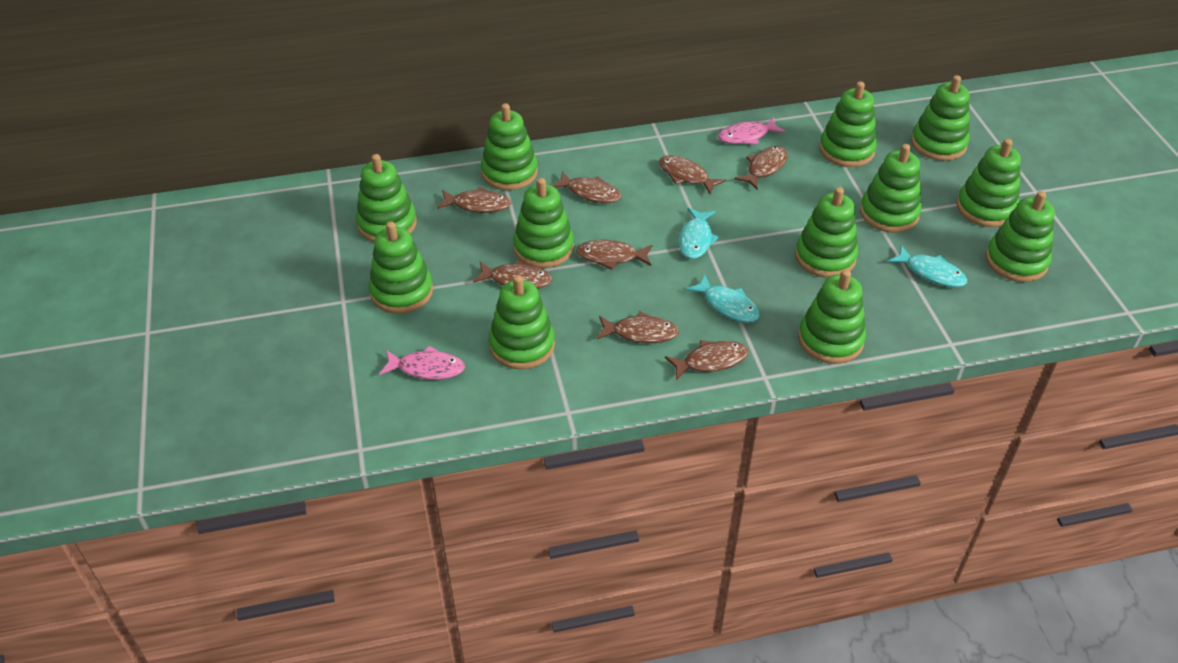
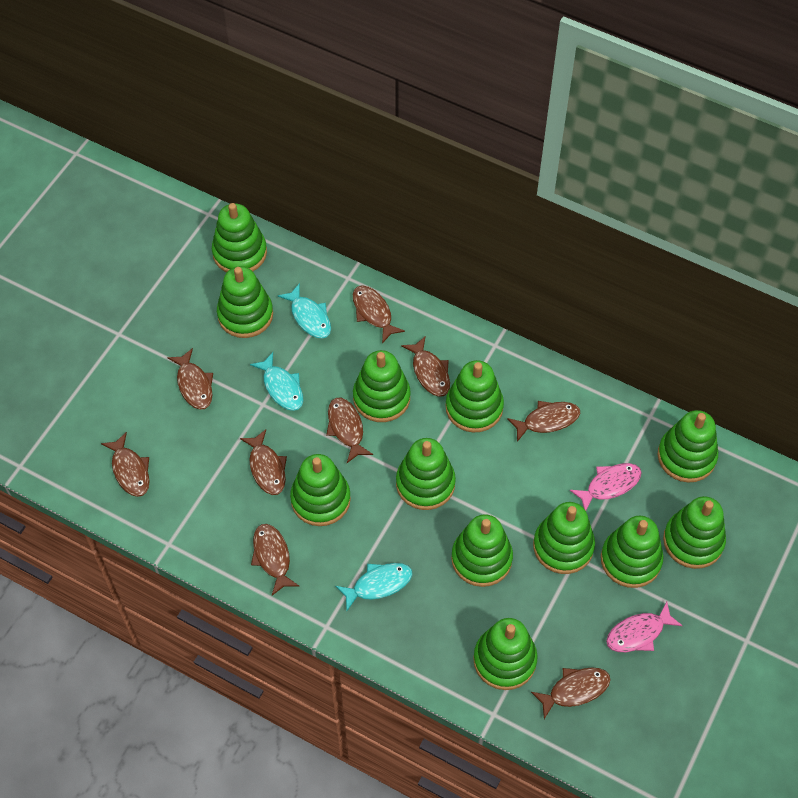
brown fish: 8 -> 9

